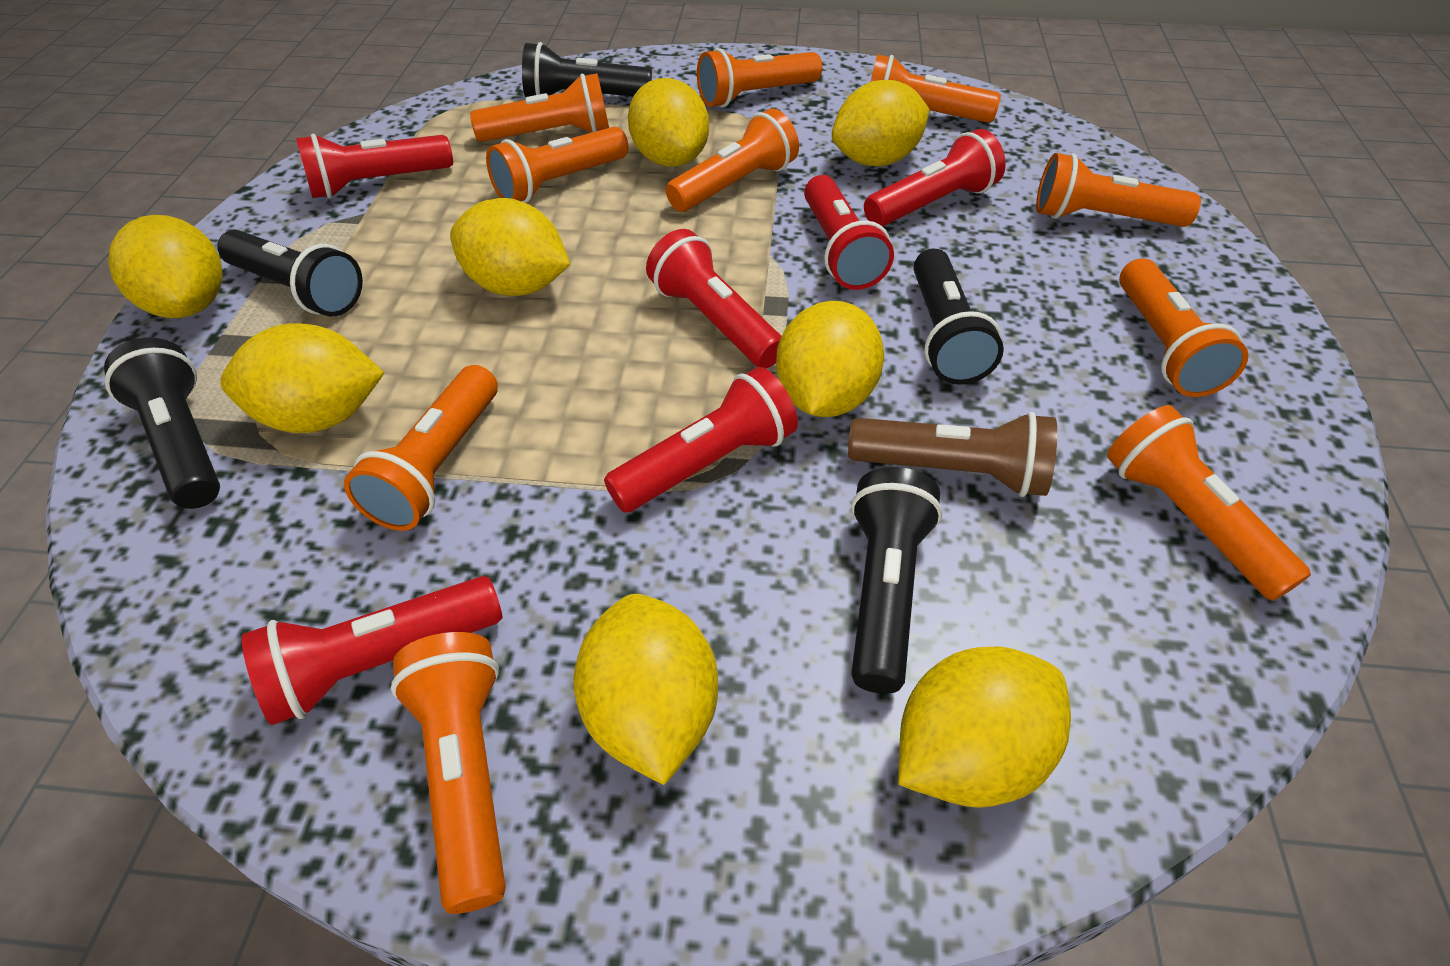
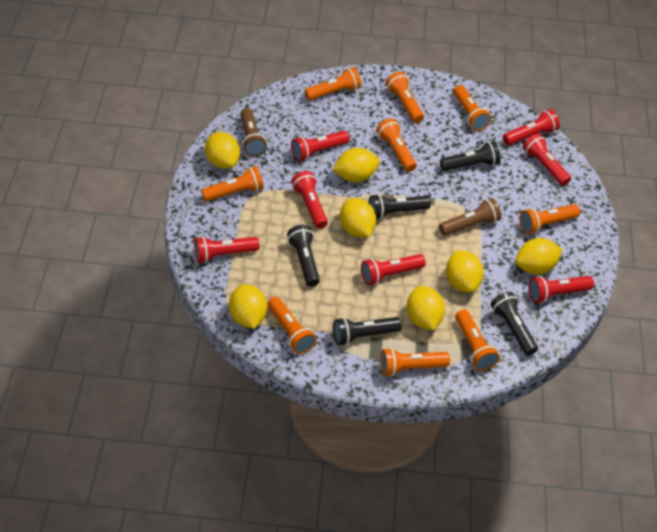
brown flashlight: 1 -> 2
orange flashlight: 10 -> 9
red flashlight: 6 -> 7
yellow lemon: 8 -> 7

